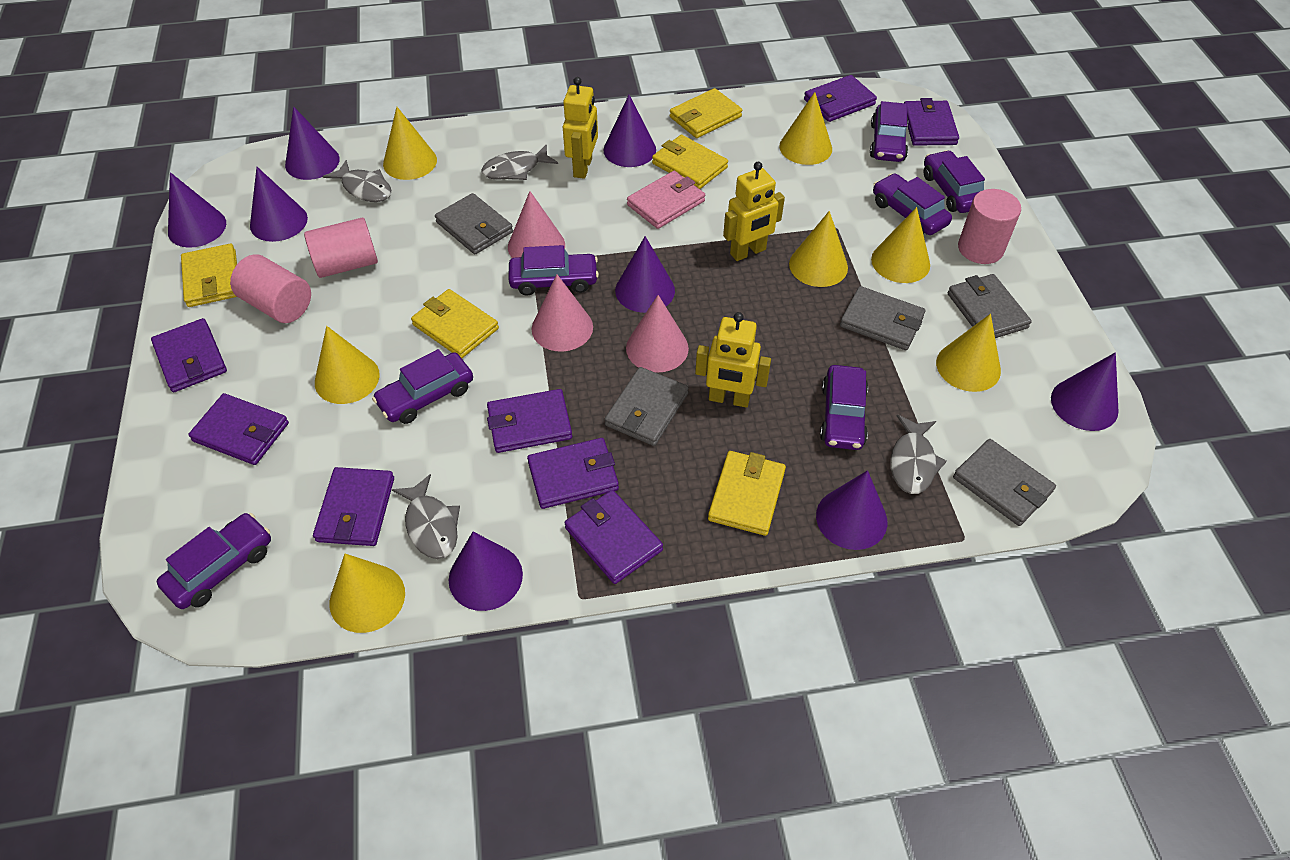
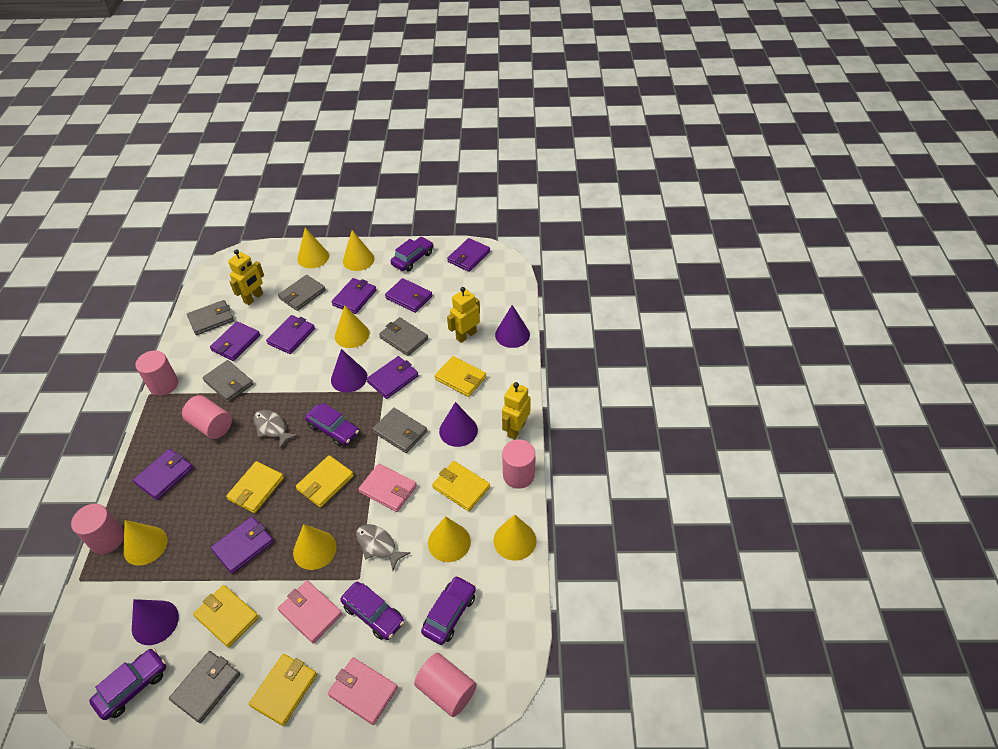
grey fish: 4 -> 2
grey wallet: 5 -> 6
pink cone: 3 -> 0
pink cylinder: 3 -> 5
pink wallet: 1 -> 3
purple car: 7 -> 5
purple cone: 8 -> 4
yellow wallet: 5 -> 6

